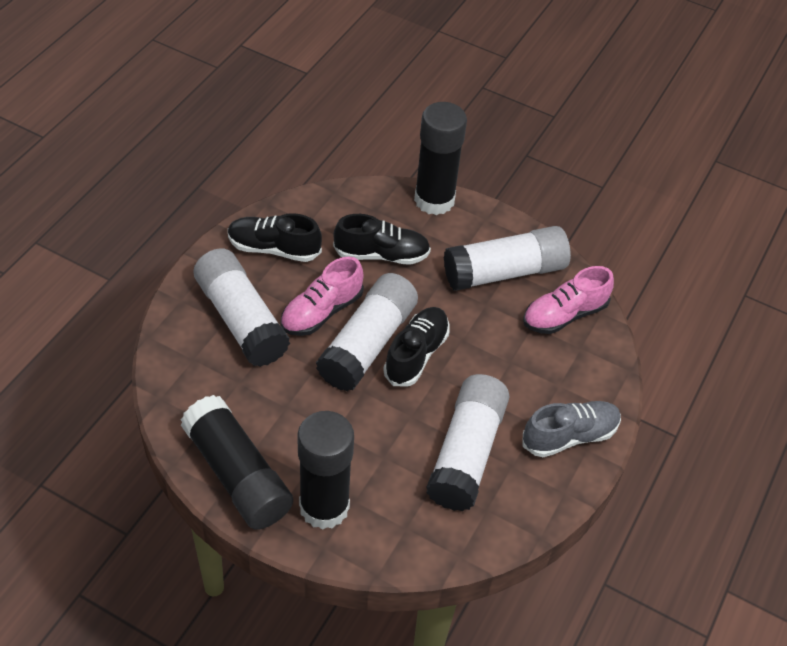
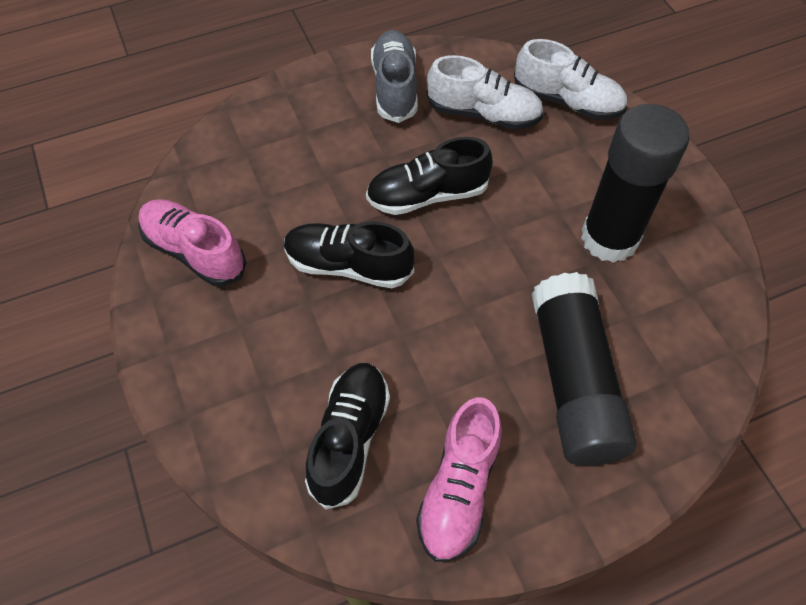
black glue stick: 3 -> 2
white glue stick: 4 -> 0
white shoe: 0 -> 2

